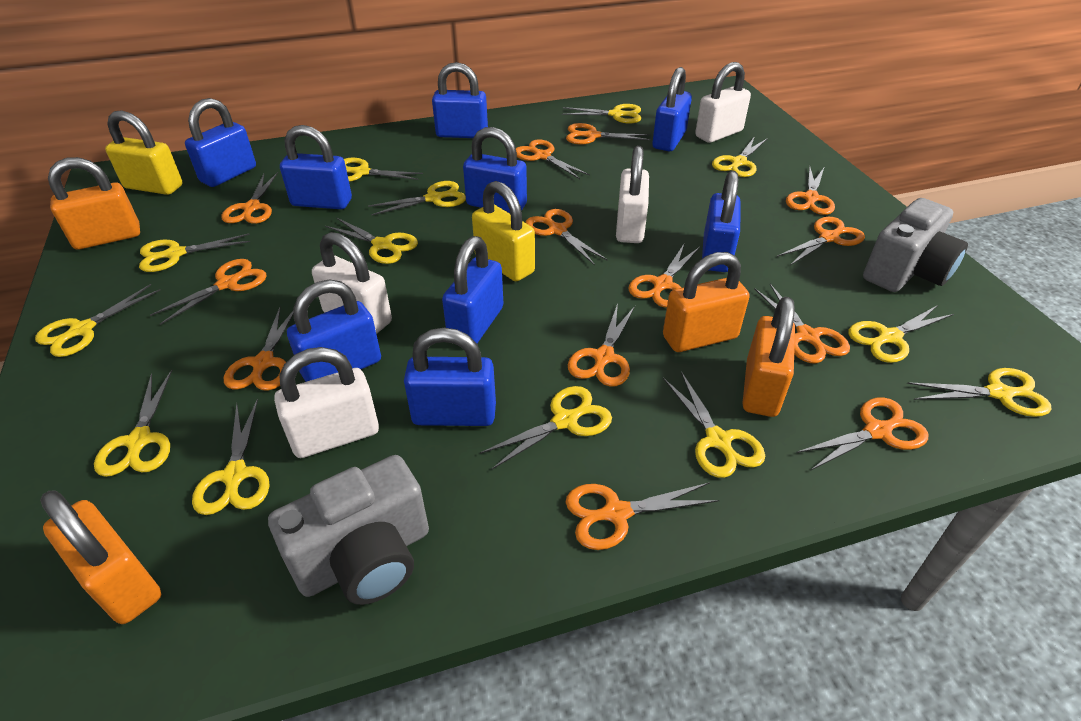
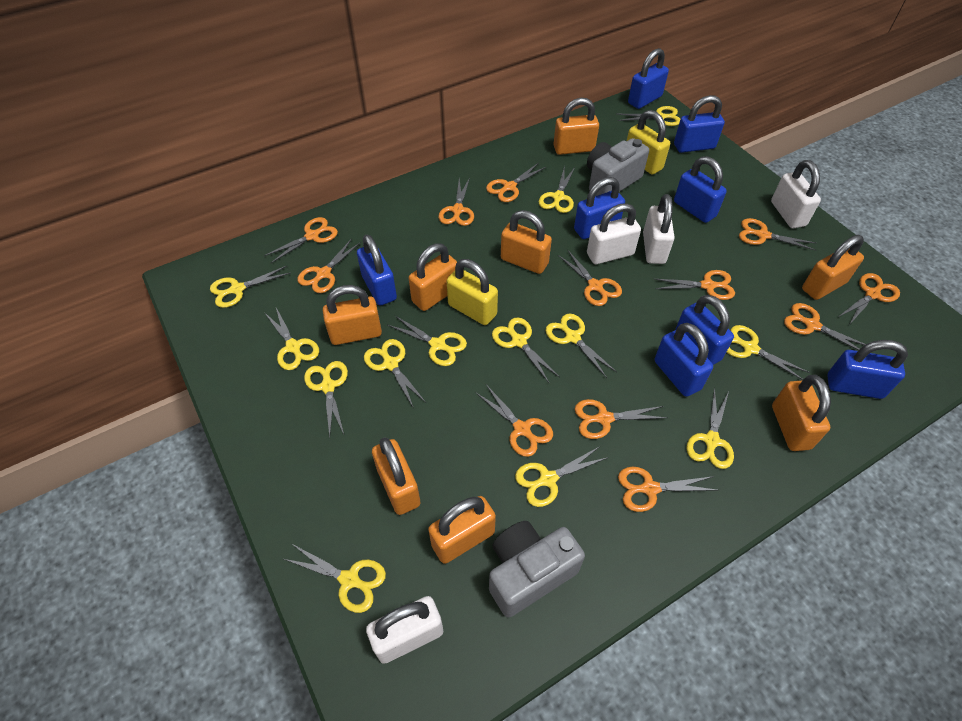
blue padlock: 9 -> 8
orange padlock: 4 -> 8
orange scissors: 13 -> 12

